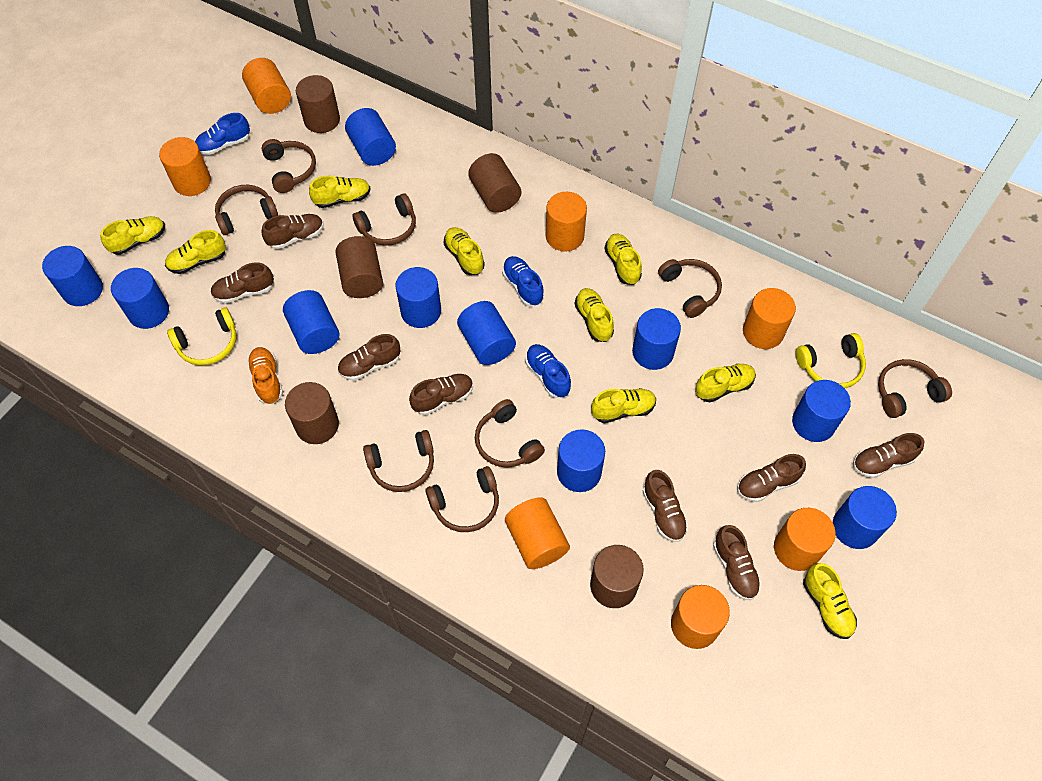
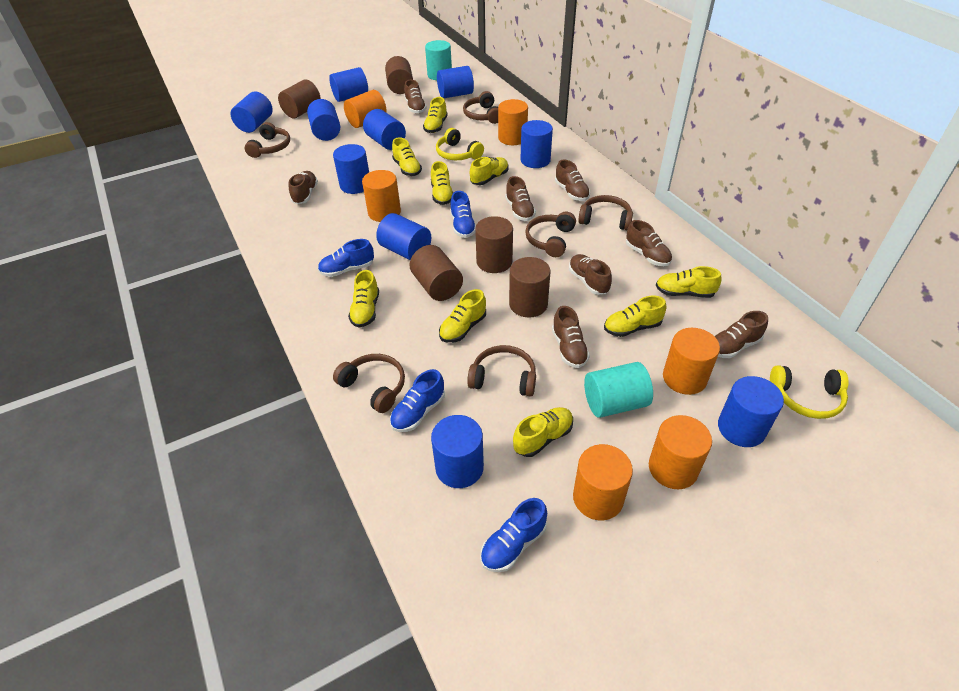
blue shoe: 3 -> 4
brown headphones: 8 -> 6
orange cylinder: 7 -> 6
orange shoe: 1 -> 0
turquoise cylinder: 0 -> 2

